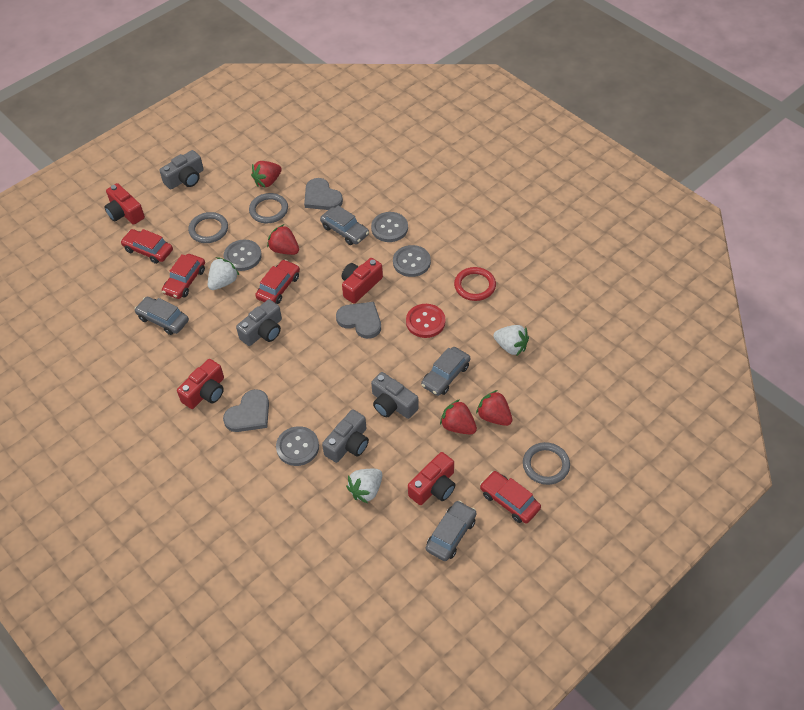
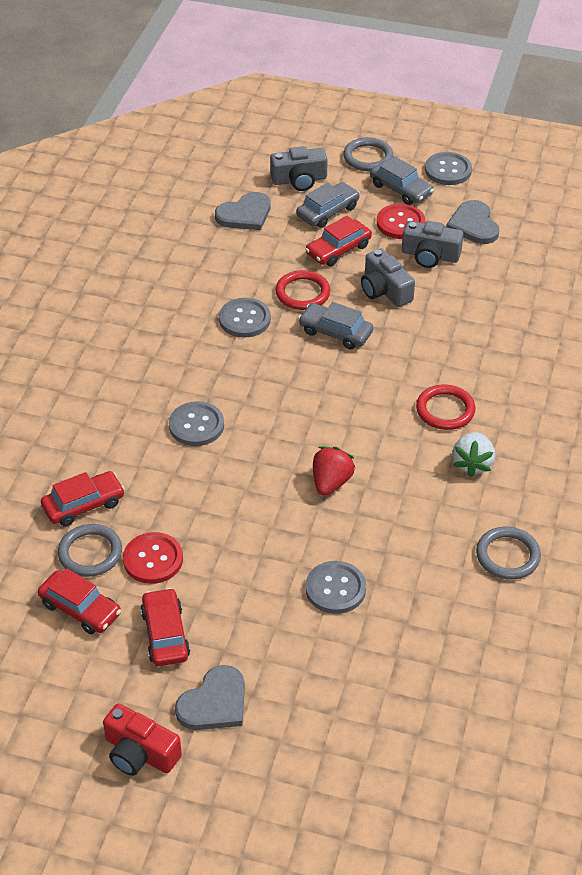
grey camera: 4 -> 3
grey car: 4 -> 3
red button: 1 -> 2
red camera: 4 -> 1
red ring: 1 -> 2
red strawberry: 4 -> 1
white strawberry: 3 -> 1

